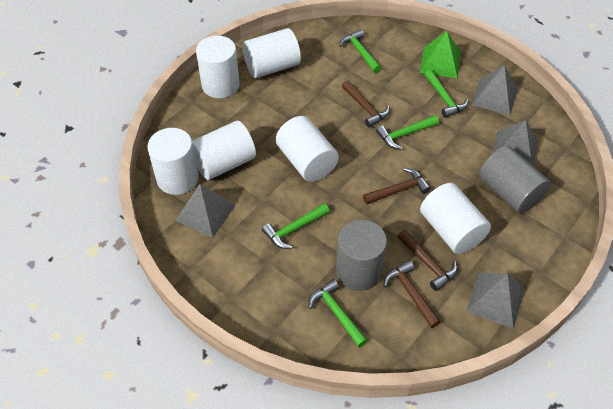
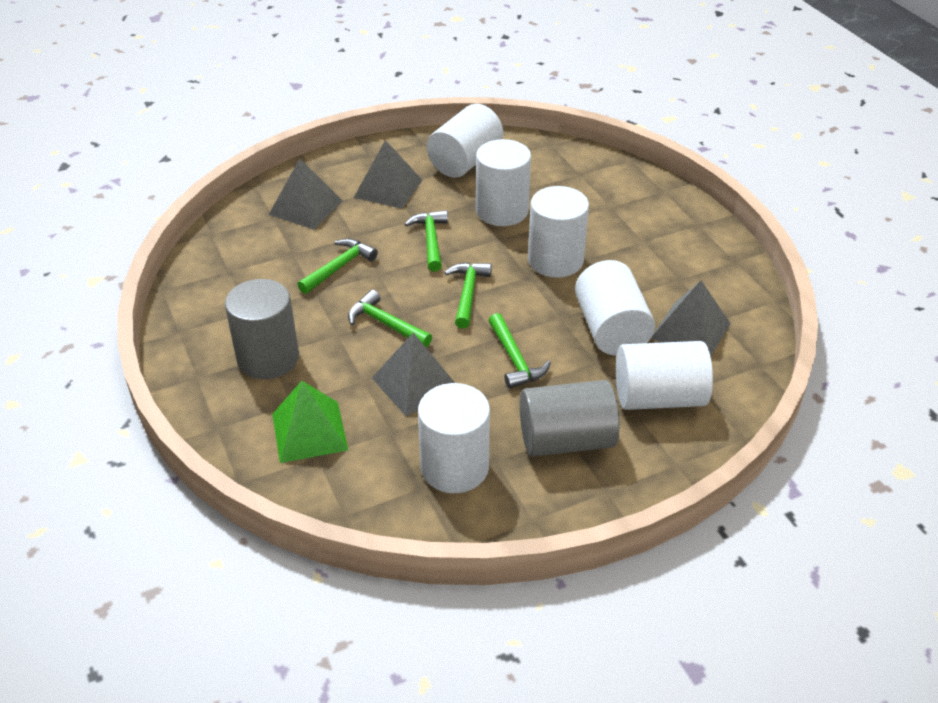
brown hammer: 4 -> 0

